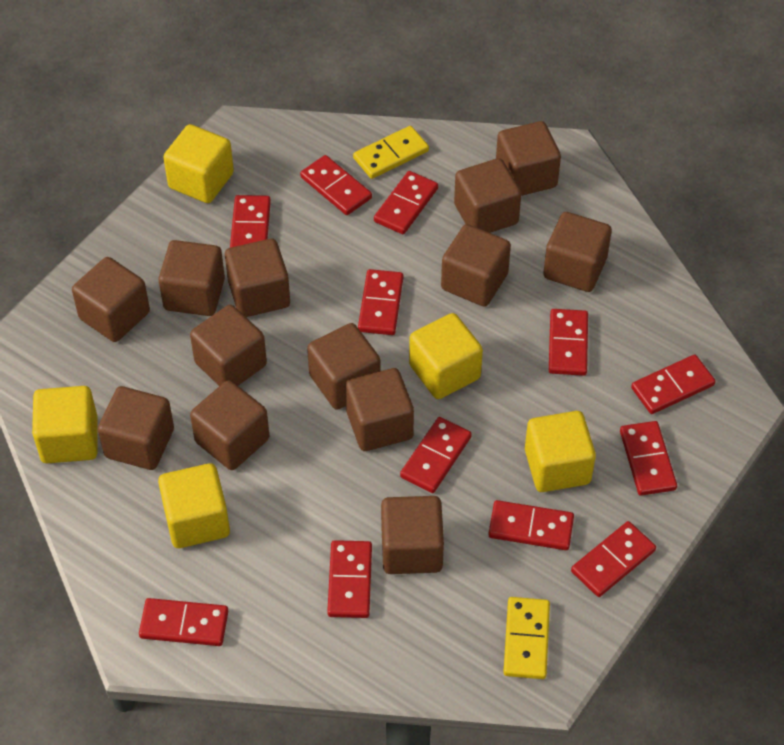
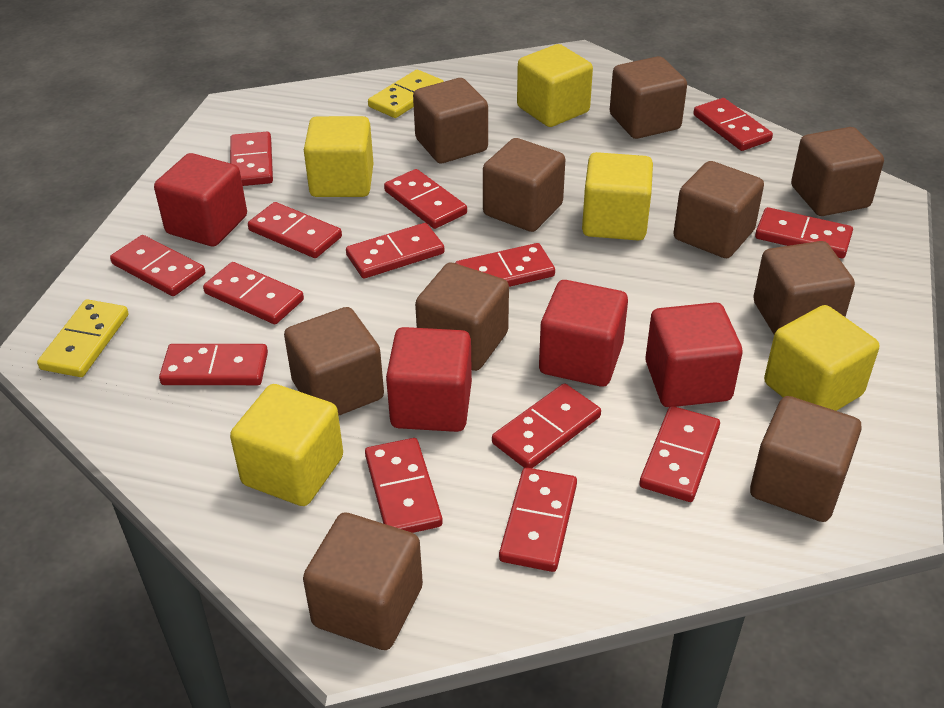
brown cube: 13 -> 10
red cube: 0 -> 4
red domino: 12 -> 14

